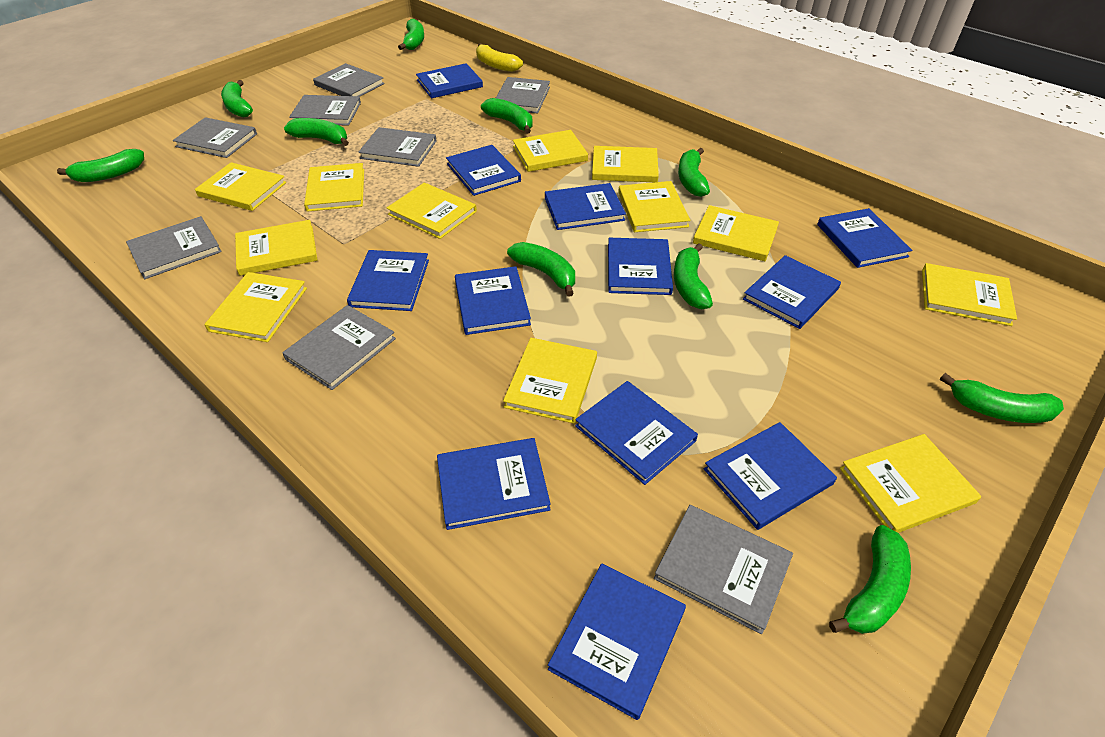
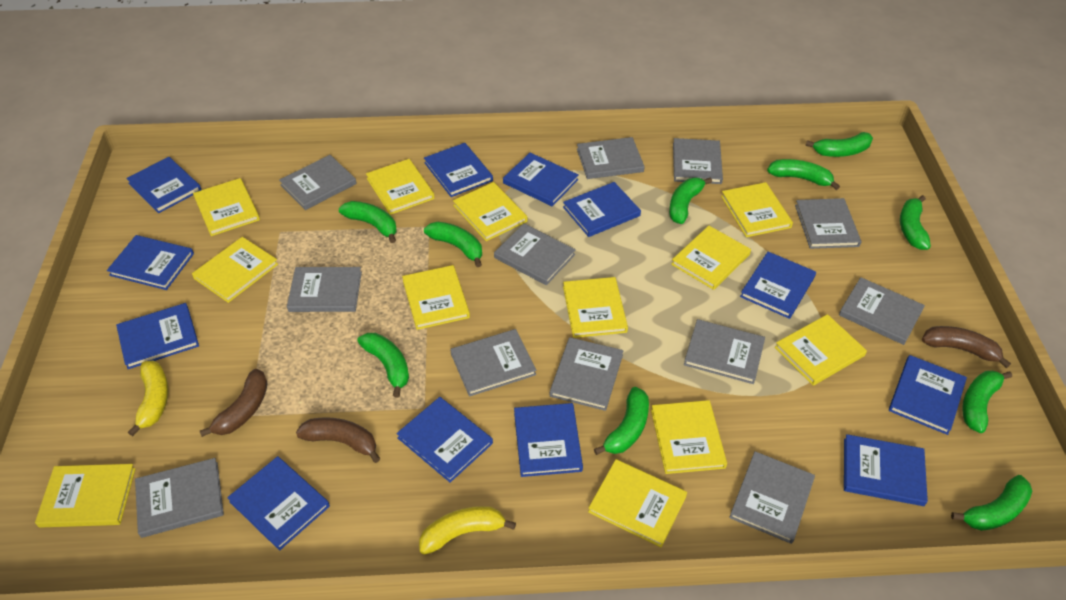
brown banana: 0 -> 3
grey book: 8 -> 12
yellow banana: 1 -> 2

